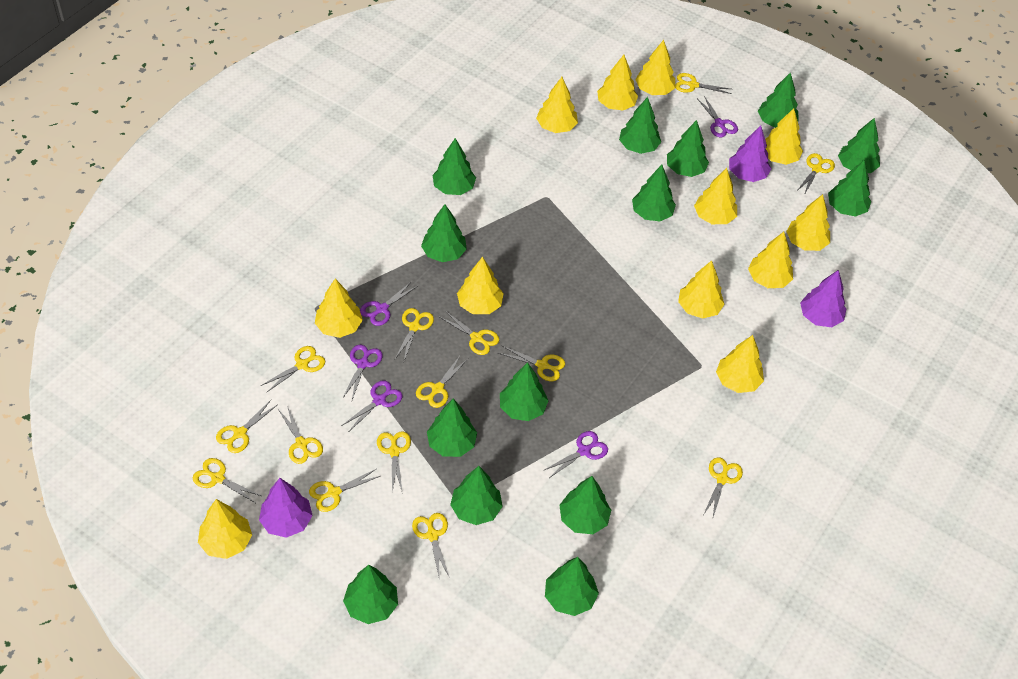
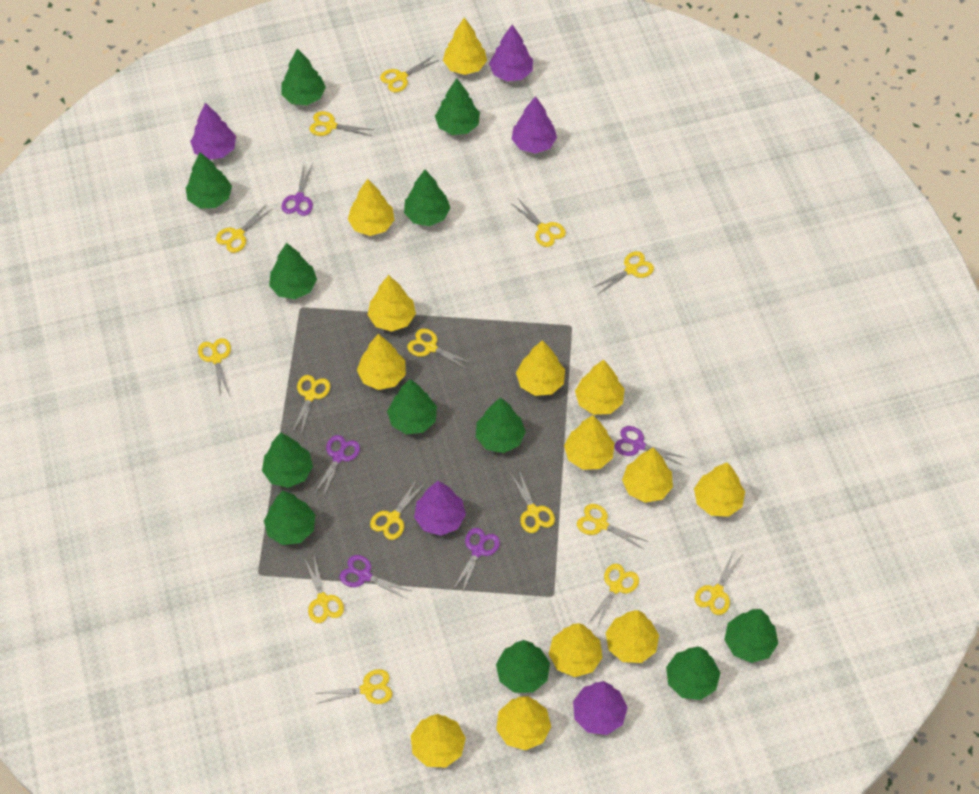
green tree: 14 -> 12
purple tree: 3 -> 5
yellow scissors: 14 -> 15
yellow tree: 12 -> 13

